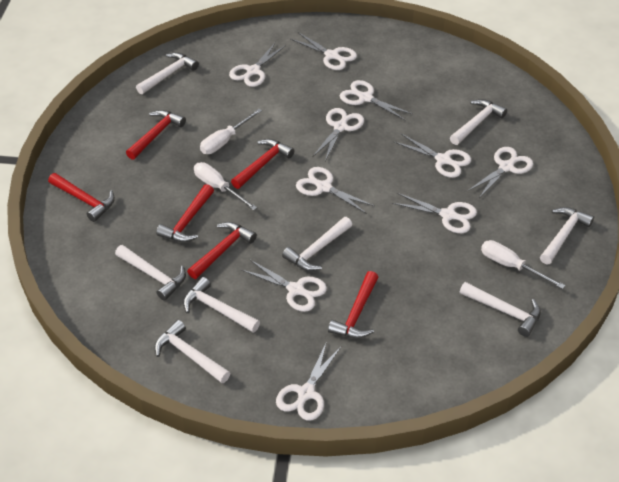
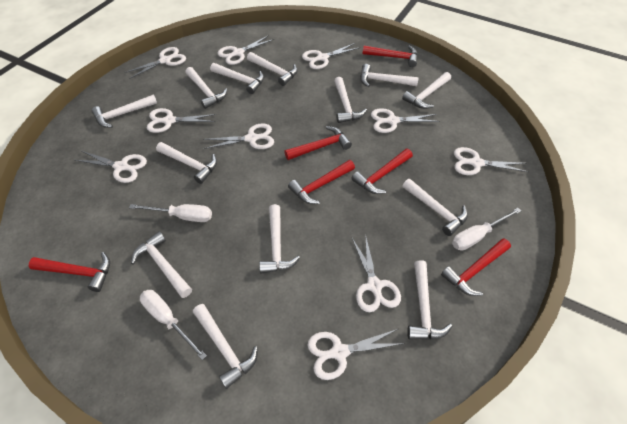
white hammer: 8 -> 13

